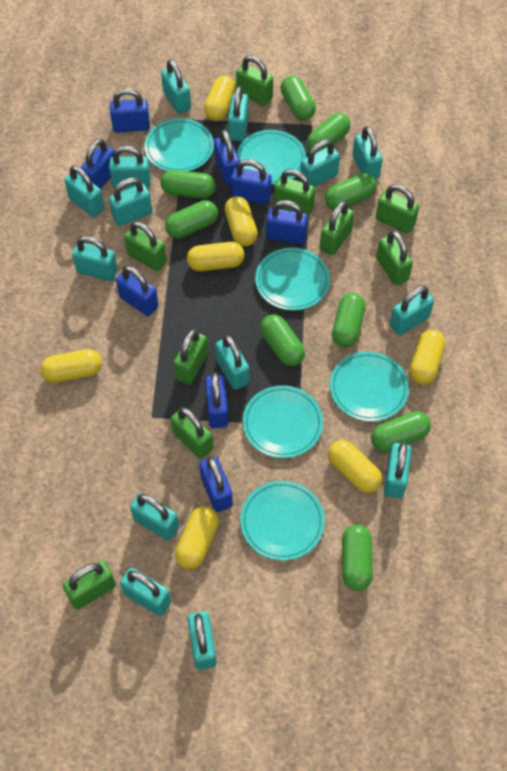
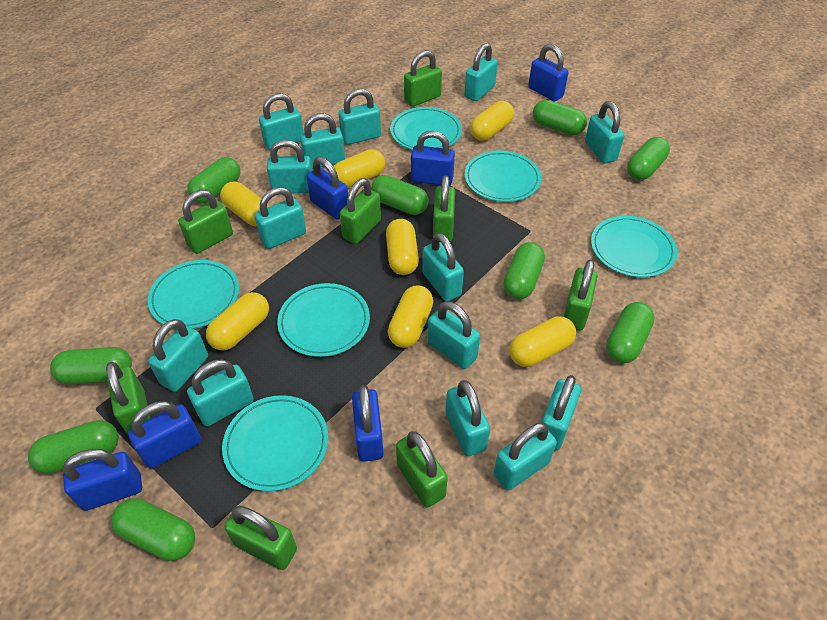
blue padlock: 8 -> 6
green padlock: 9 -> 8

